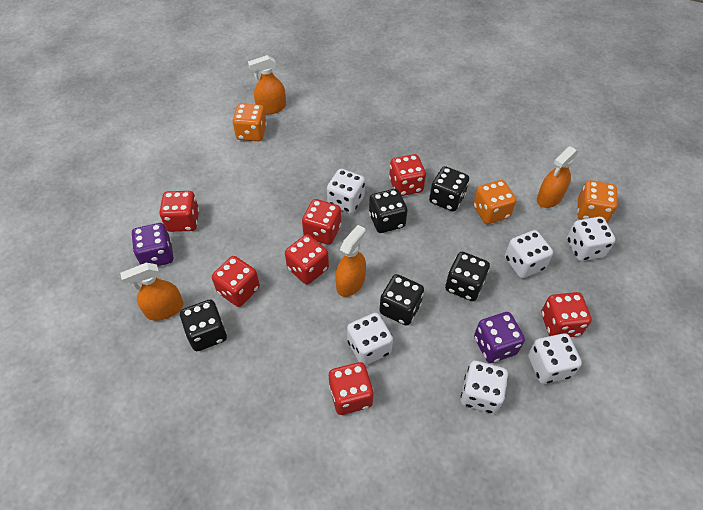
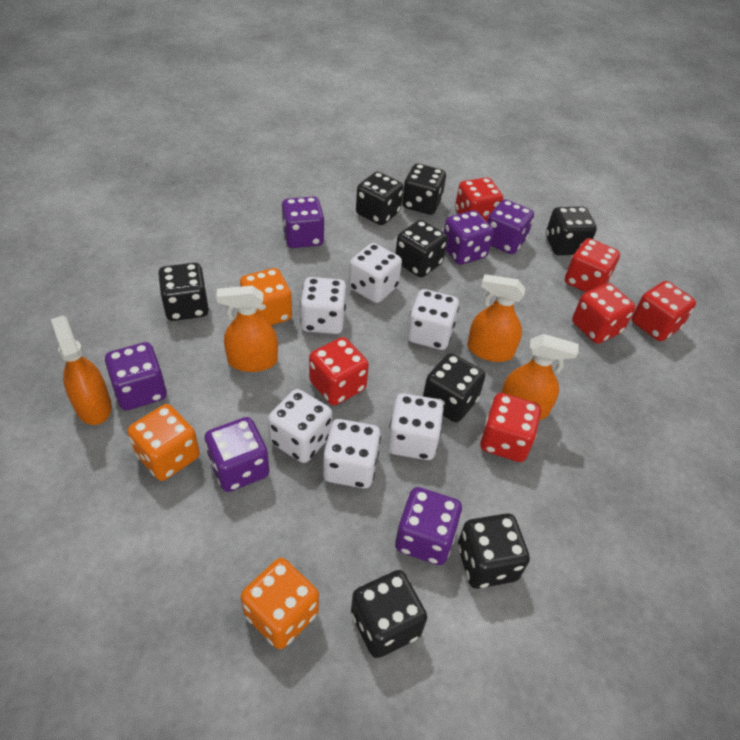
black dice: 5 -> 8
purple dice: 2 -> 6
red dice: 7 -> 6

